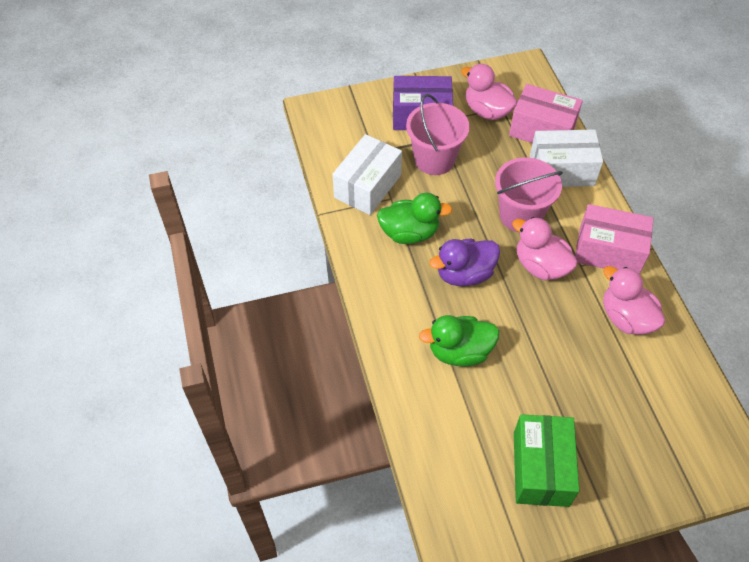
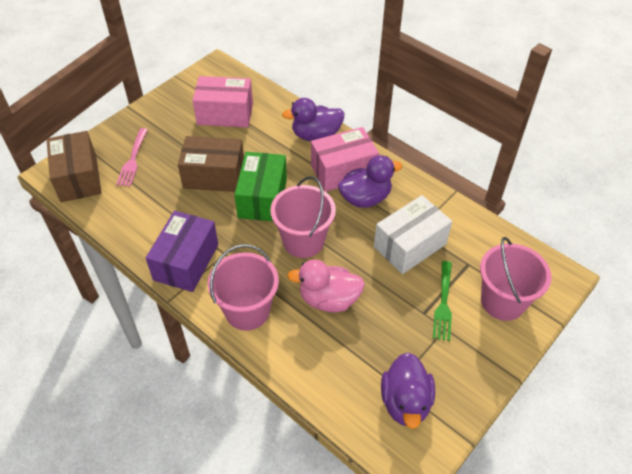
brown box: 0 -> 2
green duck: 2 -> 0
green fork: 0 -> 1
pink bucket: 2 -> 3
pink duck: 3 -> 1
pink fork: 0 -> 1
purple duck: 1 -> 3
white box: 2 -> 1

